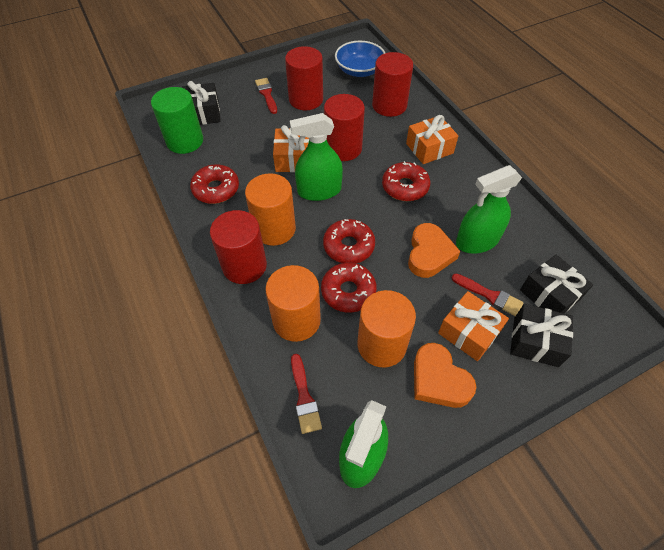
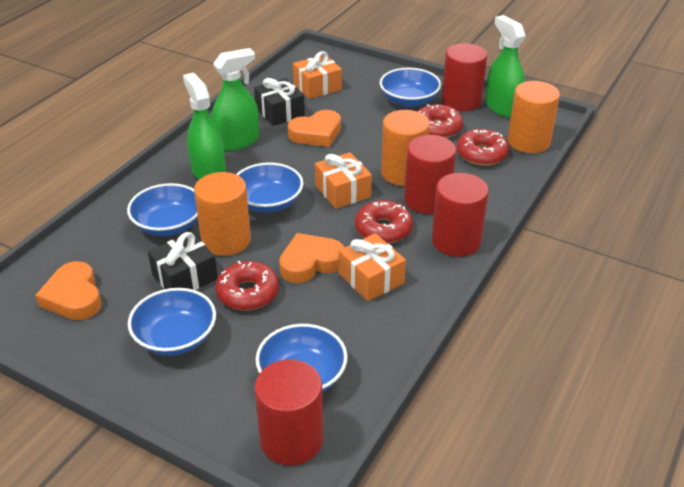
black gift: 3 -> 2
blue bowl: 1 -> 5
green cylinder: 1 -> 0
orange heart: 2 -> 3
red brush: 3 -> 0

